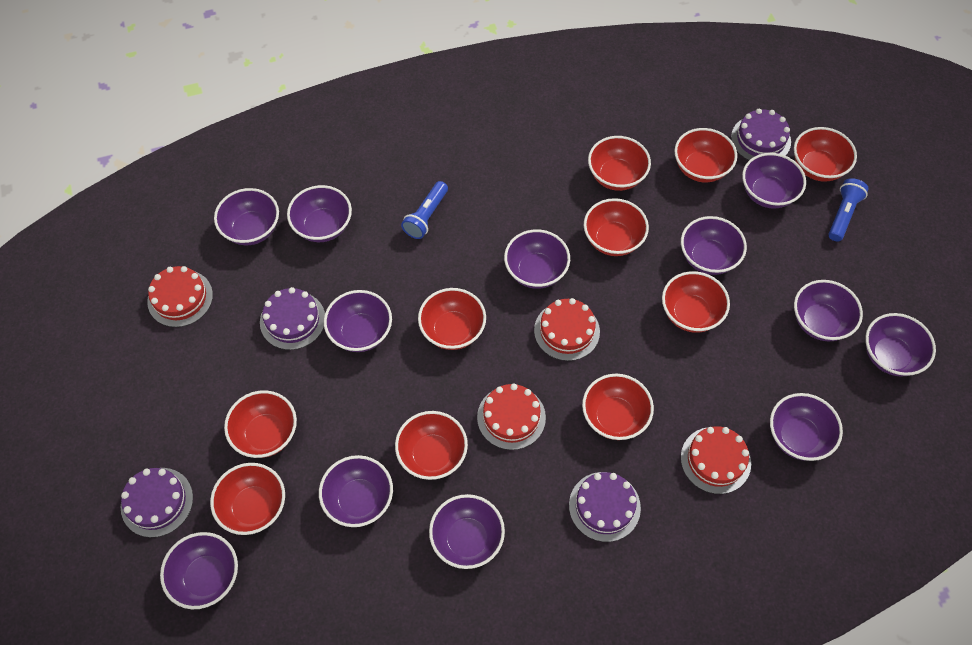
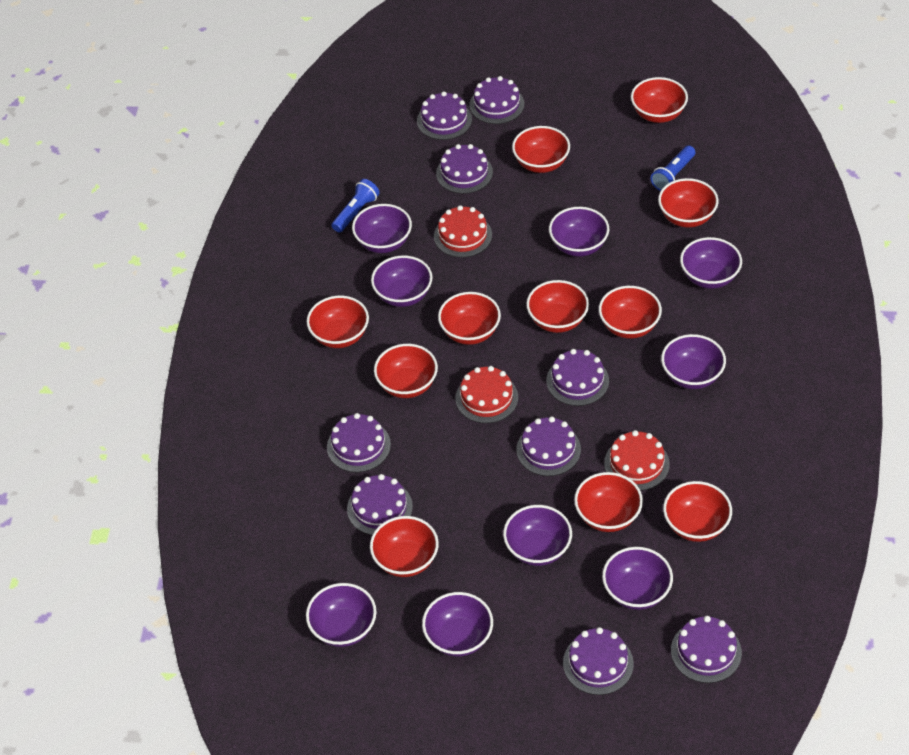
purple bowl: 12 -> 9
purple cake: 4 -> 9
red bowl: 10 -> 11
red cake: 4 -> 3

